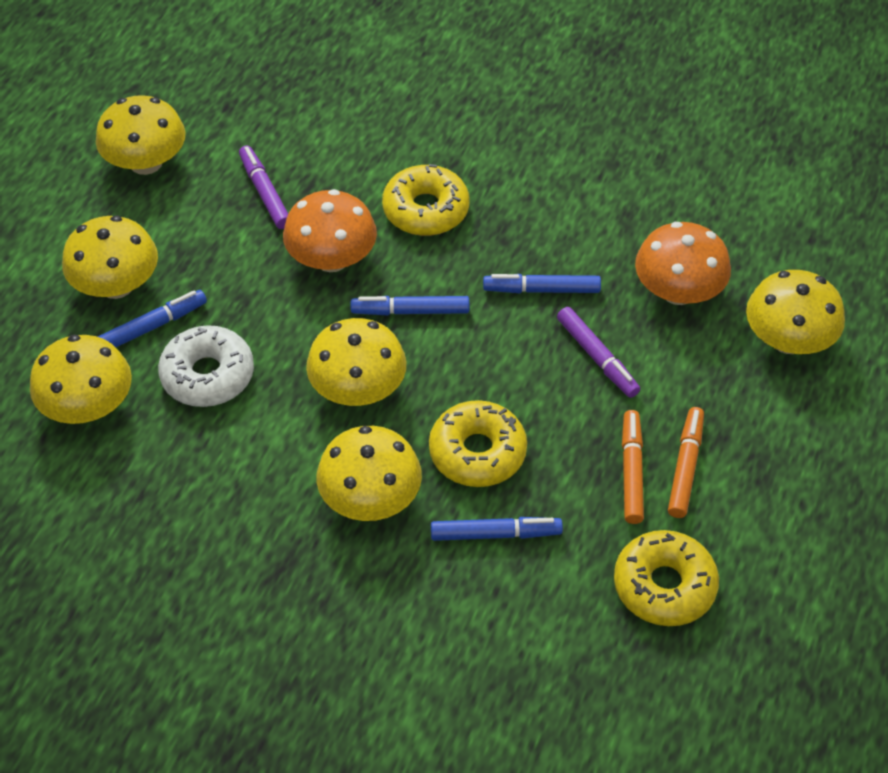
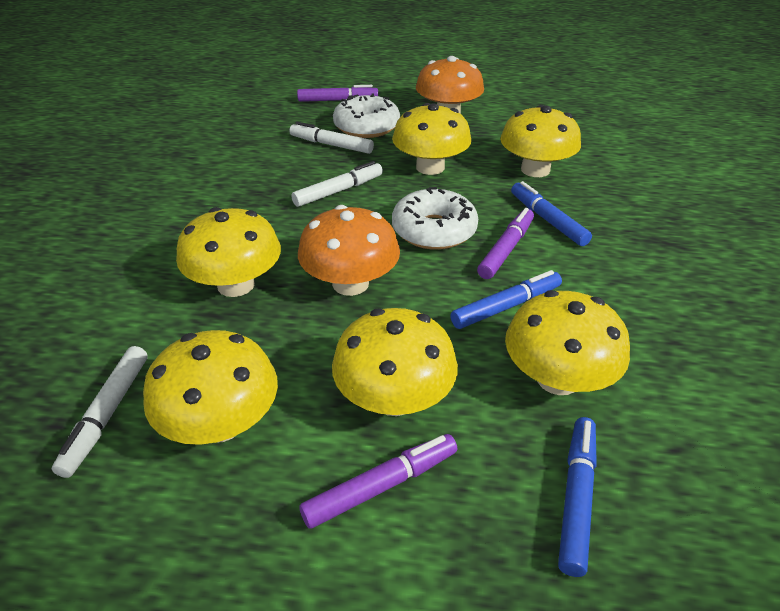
blue marker: 4 -> 3
orange marker: 2 -> 0
purple marker: 2 -> 3
white donut: 1 -> 2
white marker: 0 -> 3
yellow donut: 3 -> 0

